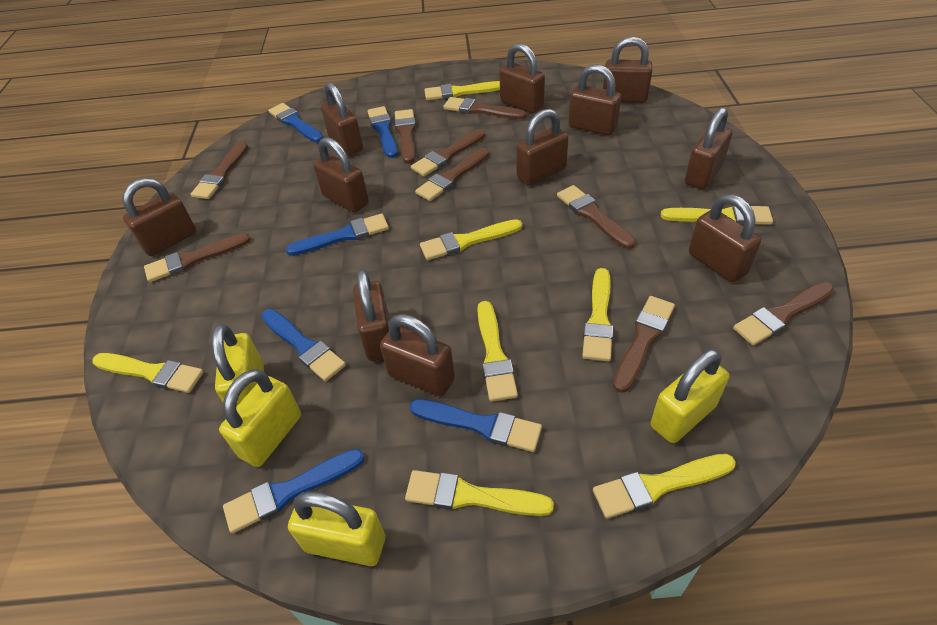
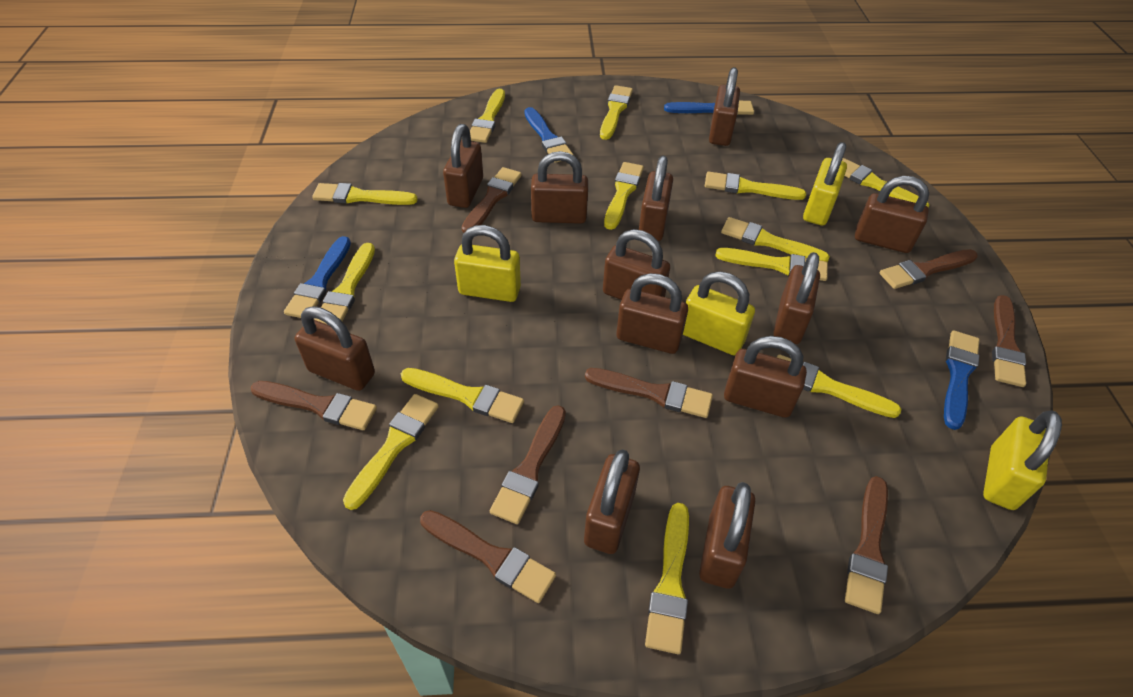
blue brush: 6 -> 4
brown brush: 9 -> 8
brown padlock: 11 -> 12
yellow brush: 8 -> 13

